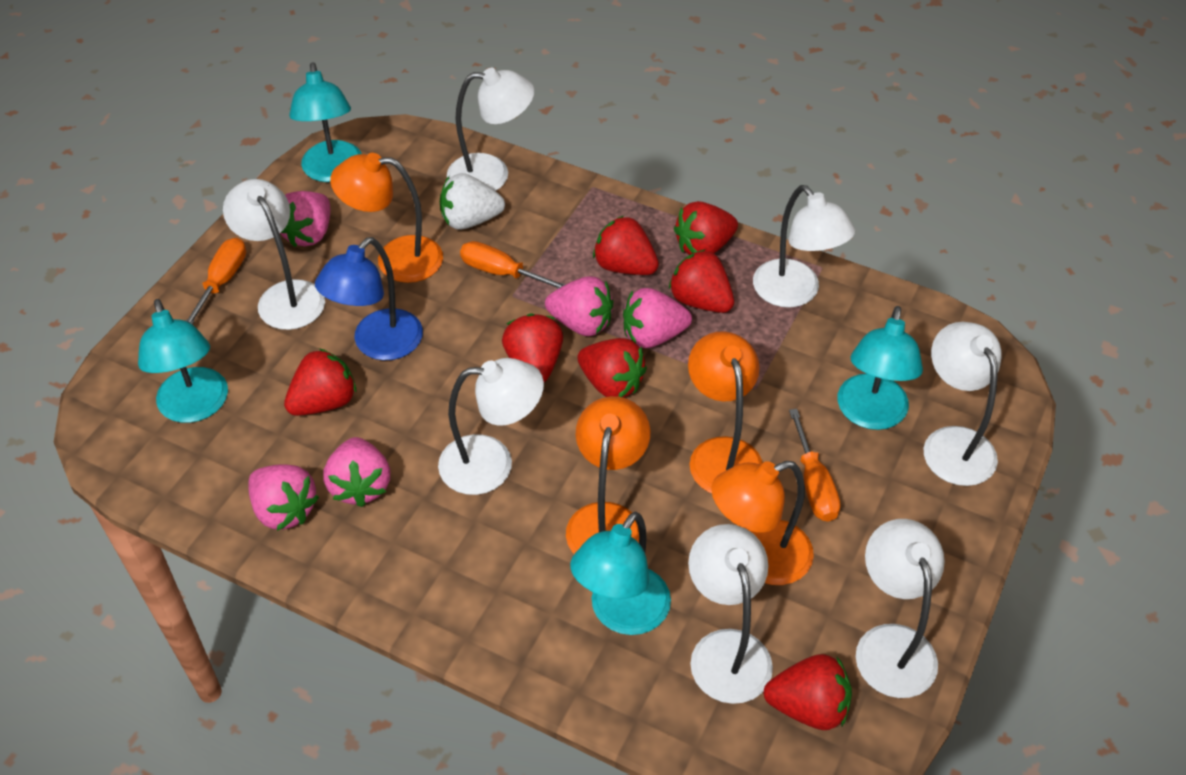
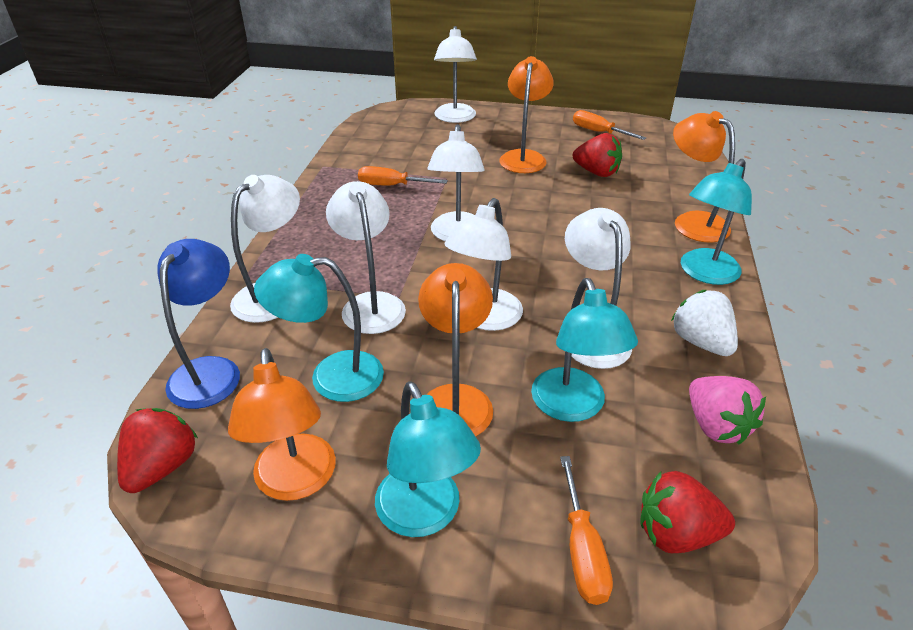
pink strawberry: 5 -> 1
red strawberry: 7 -> 3
white lamp: 7 -> 6

